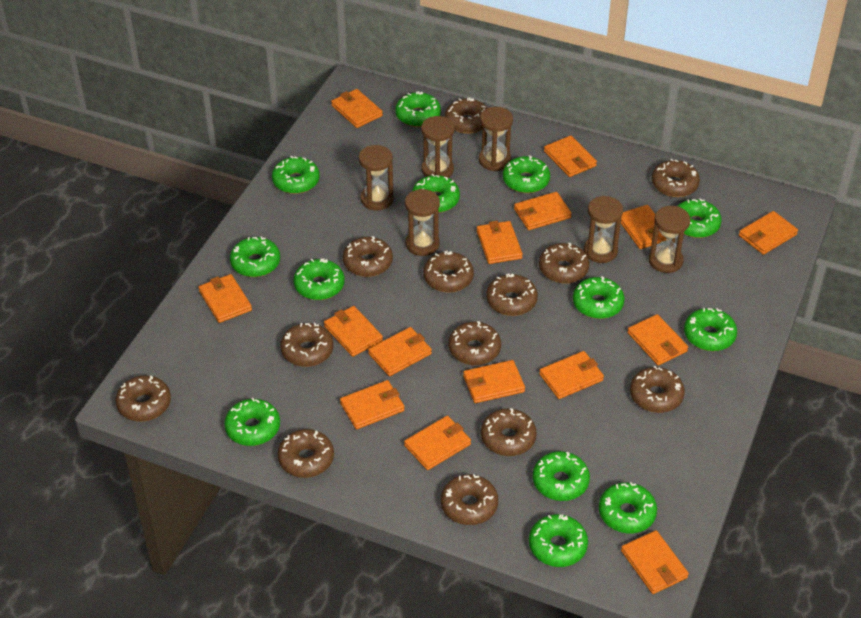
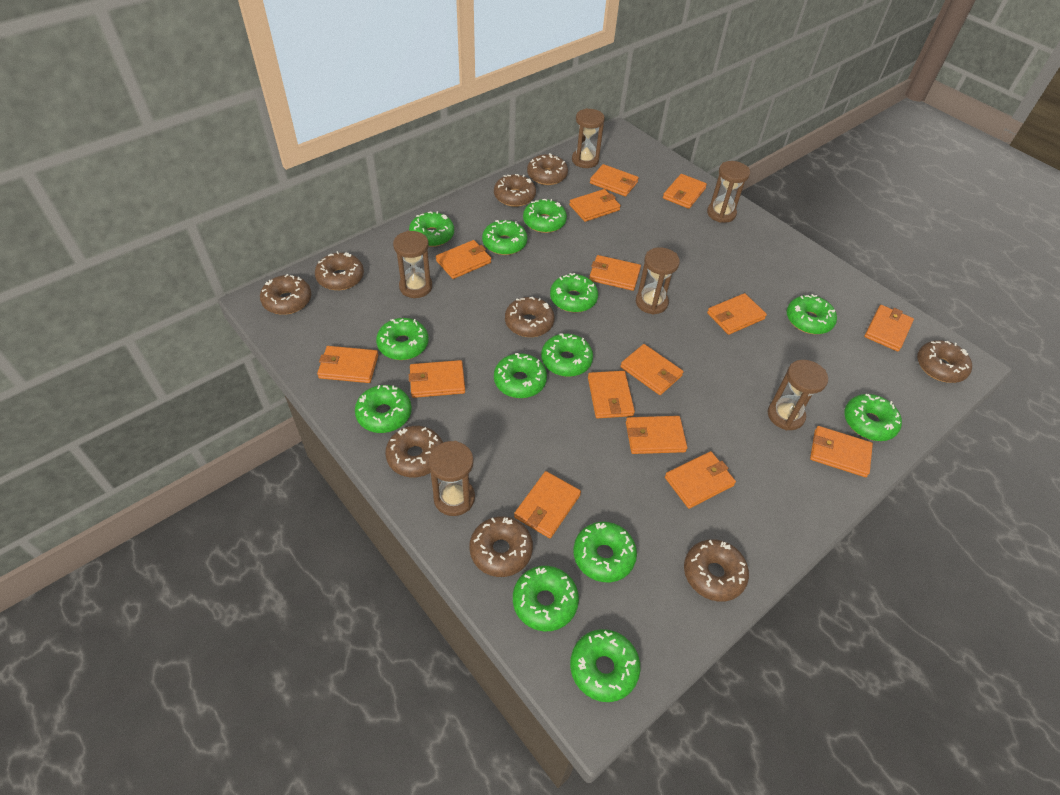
brown donut: 13 -> 9

